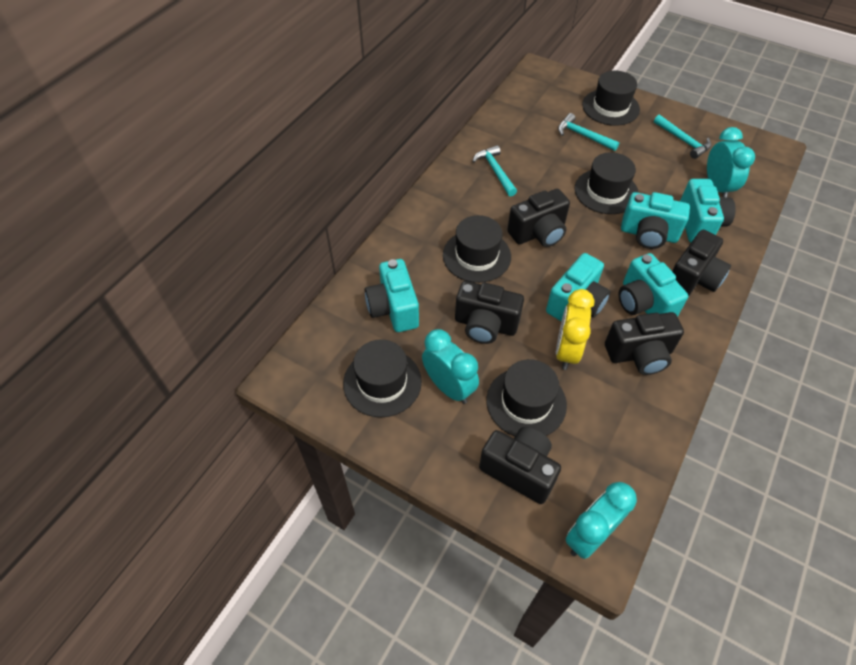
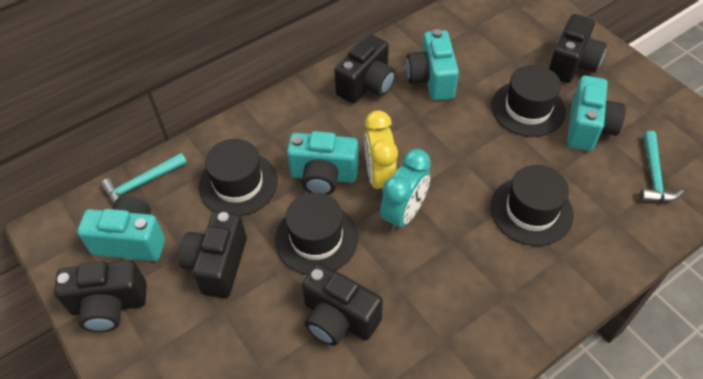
black hat: 5 -> 4
turquoise camera: 5 -> 4
turquoise clock: 3 -> 1
turquoise hammer: 3 -> 2

